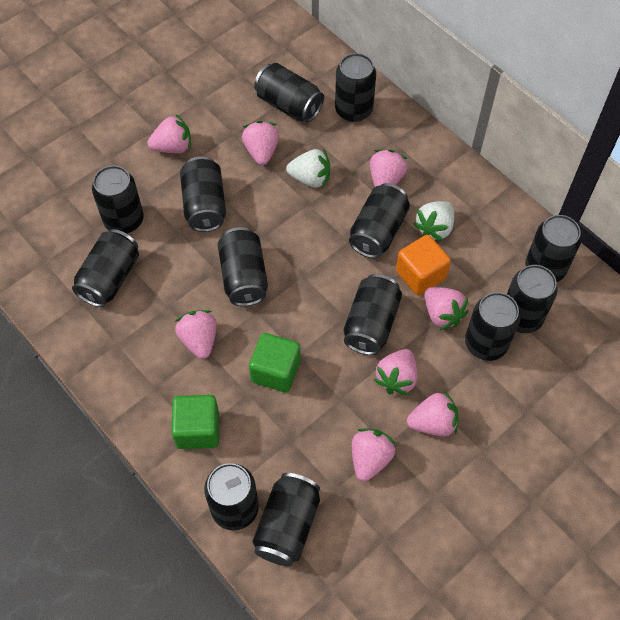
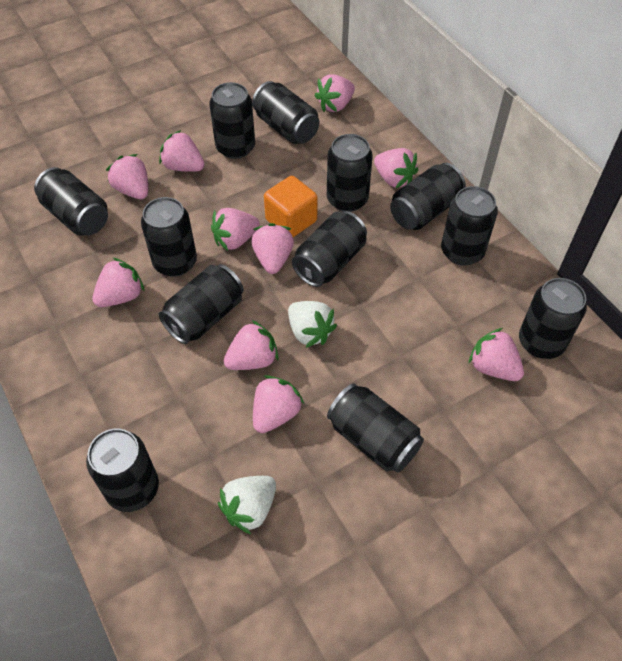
black can: 13 -> 12
green cube: 2 -> 0
pink strawberry: 8 -> 10

